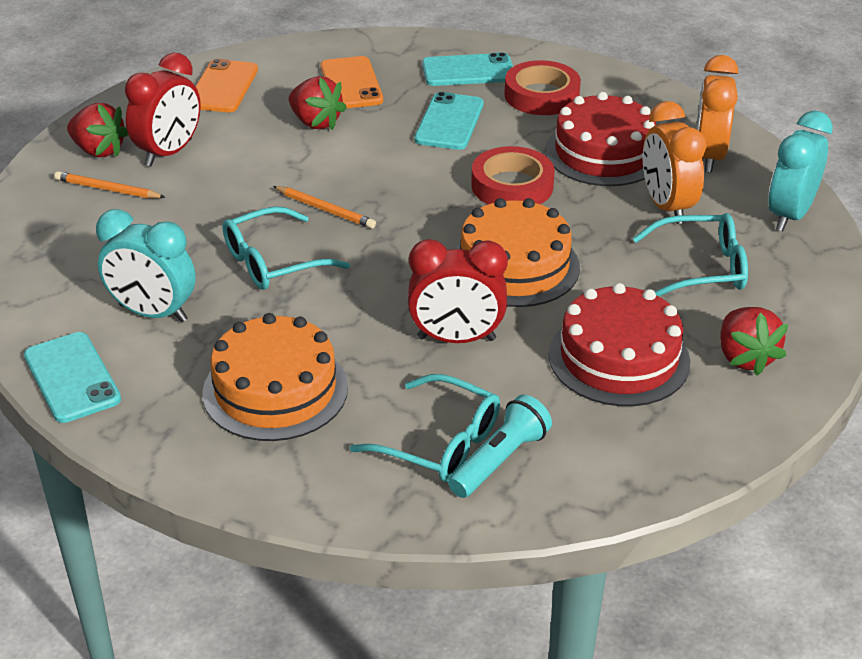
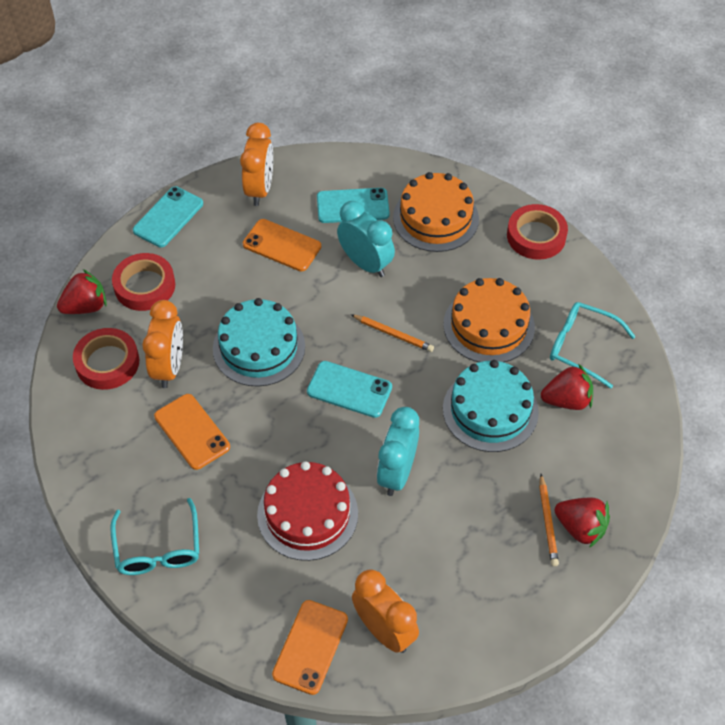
orange clock: 2 -> 3
orange phone: 2 -> 3
red cake: 2 -> 1
red clock: 2 -> 0
red tape: 2 -> 3
turquoise cake: 0 -> 2
turquoise flashlight: 1 -> 0
turquoise glasses: 3 -> 2

